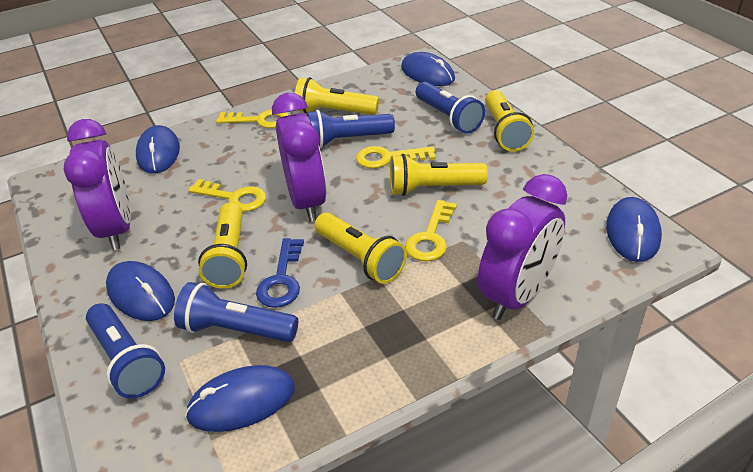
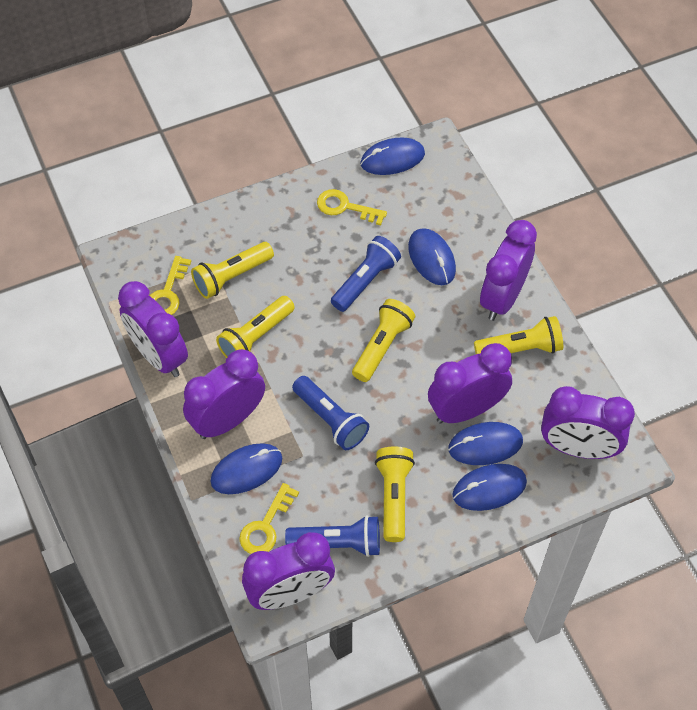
blue flashlight: 4 -> 3
blue key: 1 -> 0
purple clock: 3 -> 6
yellow key: 4 -> 3

